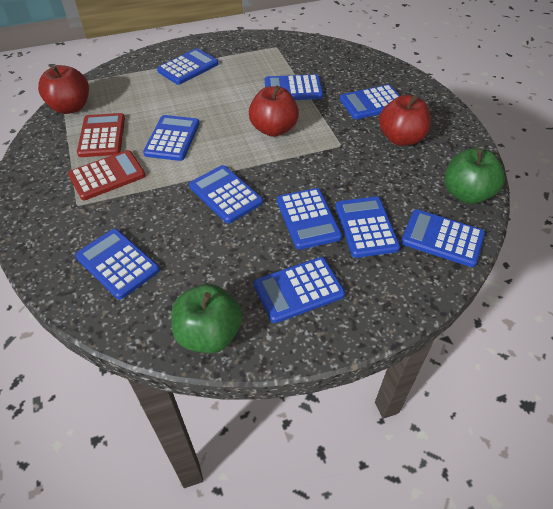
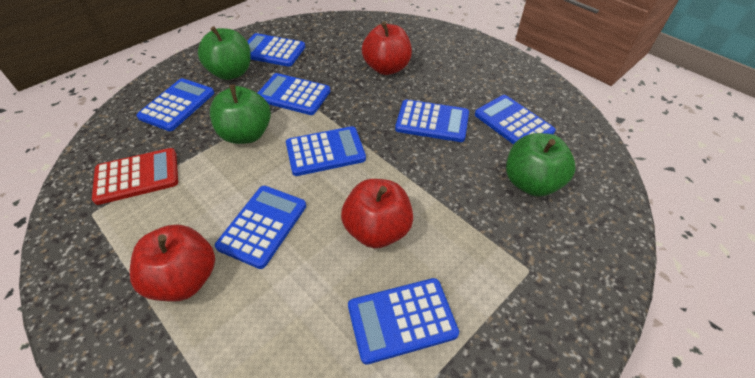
blue calculator: 10 -> 8
green apple: 2 -> 3
red calculator: 2 -> 1

